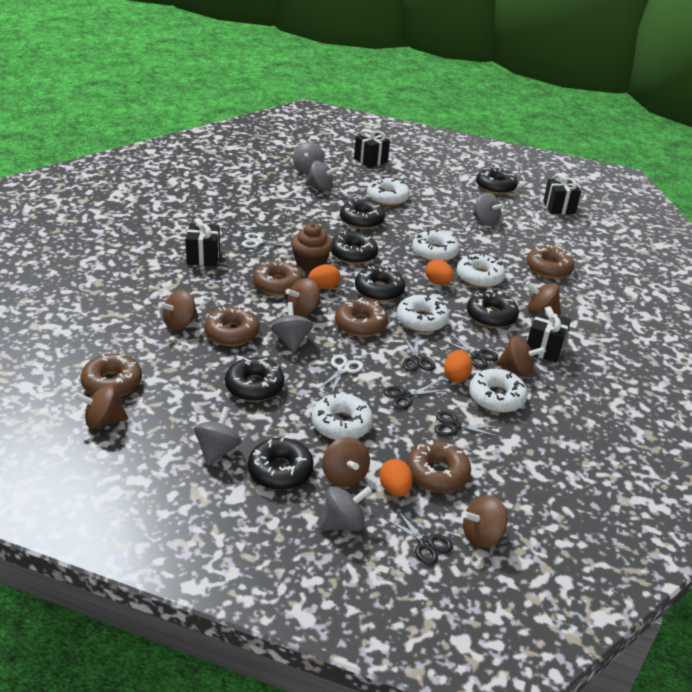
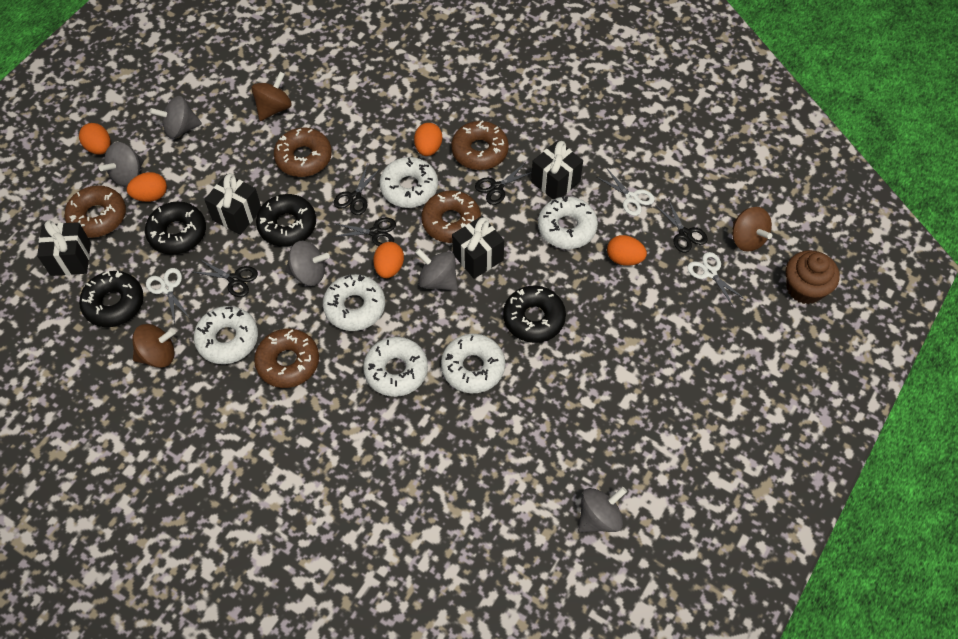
black donut: 7 -> 4
brown donut: 6 -> 5
brown spinning top: 7 -> 3
grey spinning top: 6 -> 5
orange egg: 4 -> 5
white scissors: 2 -> 3

